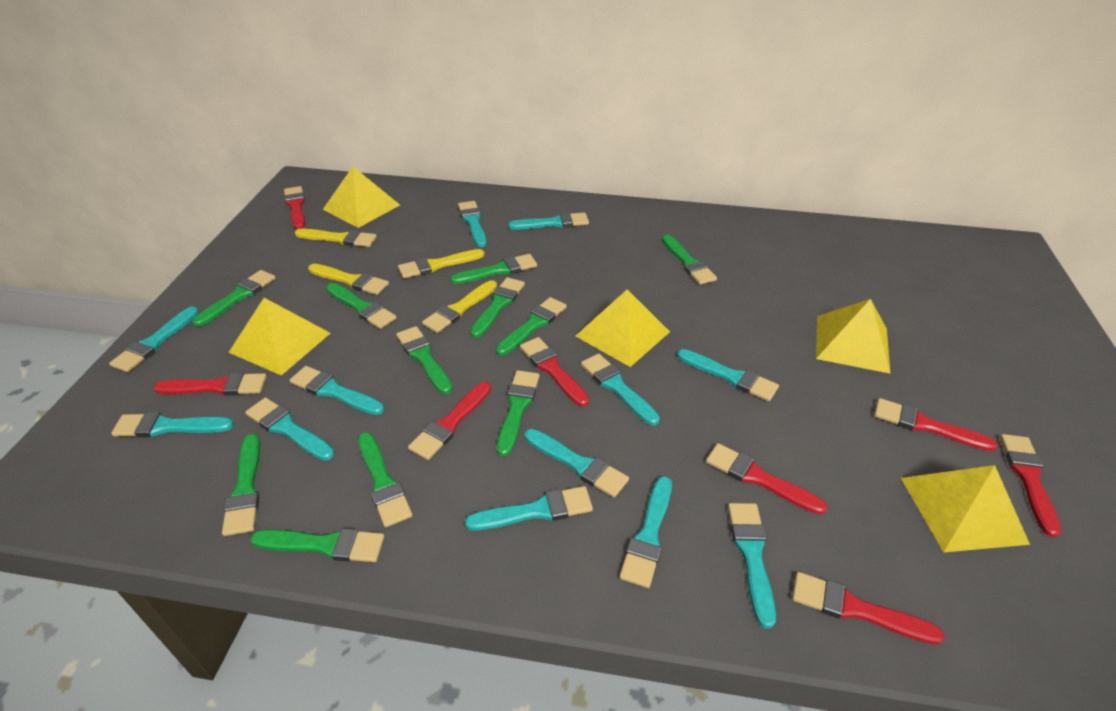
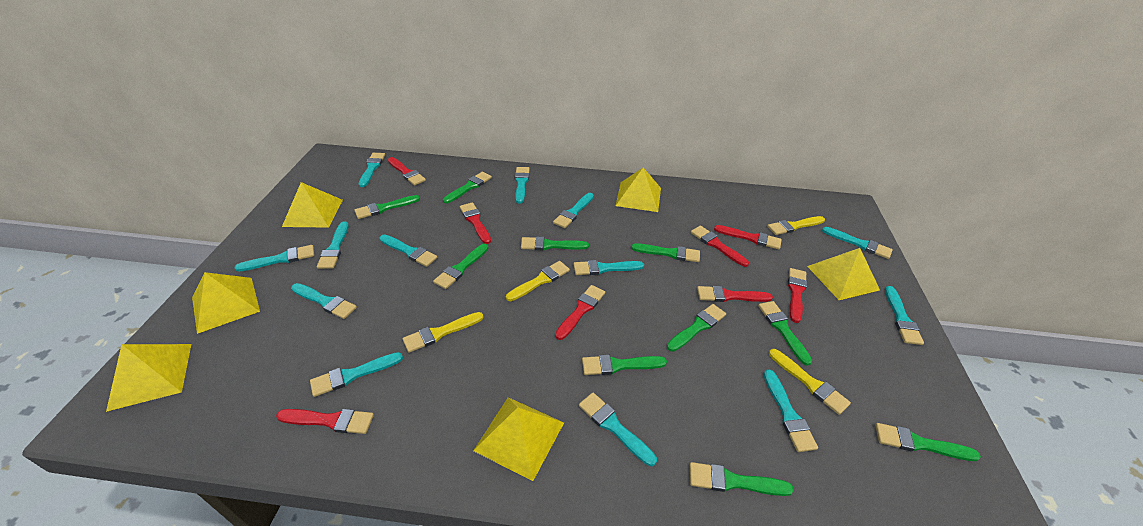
green brush: 11 -> 10
turquoise brush: 12 -> 13
yellow pyramid: 5 -> 6

